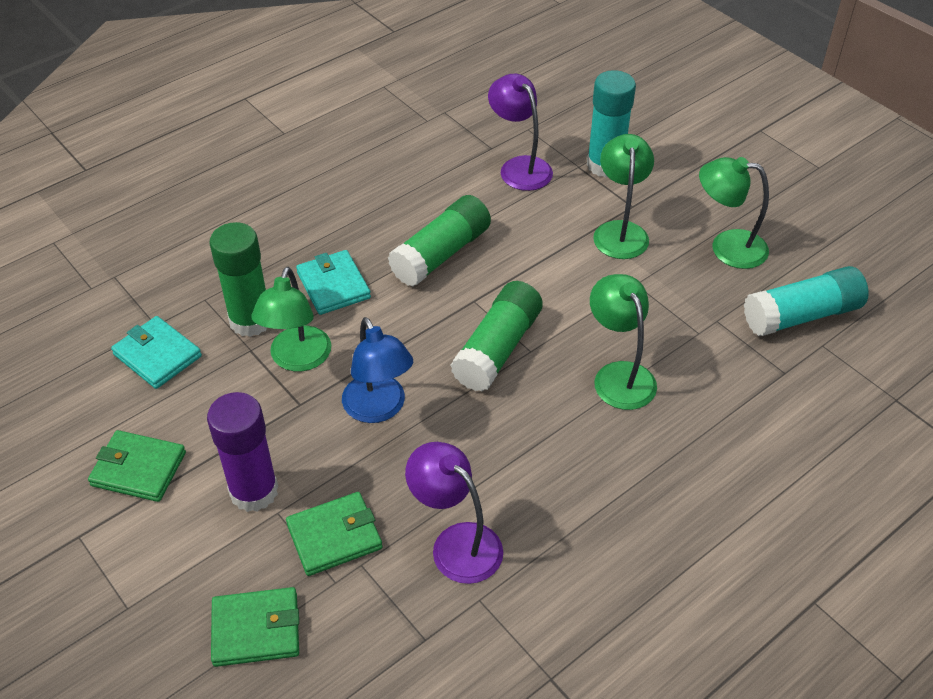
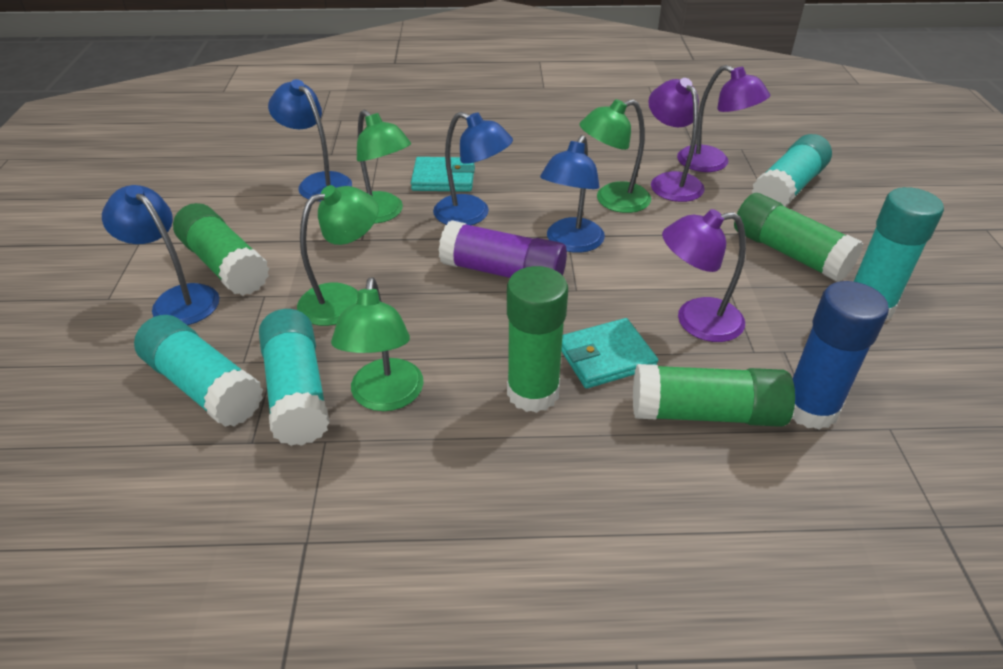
blue glue stick: 0 -> 1
blue lamp: 1 -> 4
green glue stick: 3 -> 4
green wallet: 3 -> 0
purple lamp: 2 -> 3
turquoise glue stick: 2 -> 4

